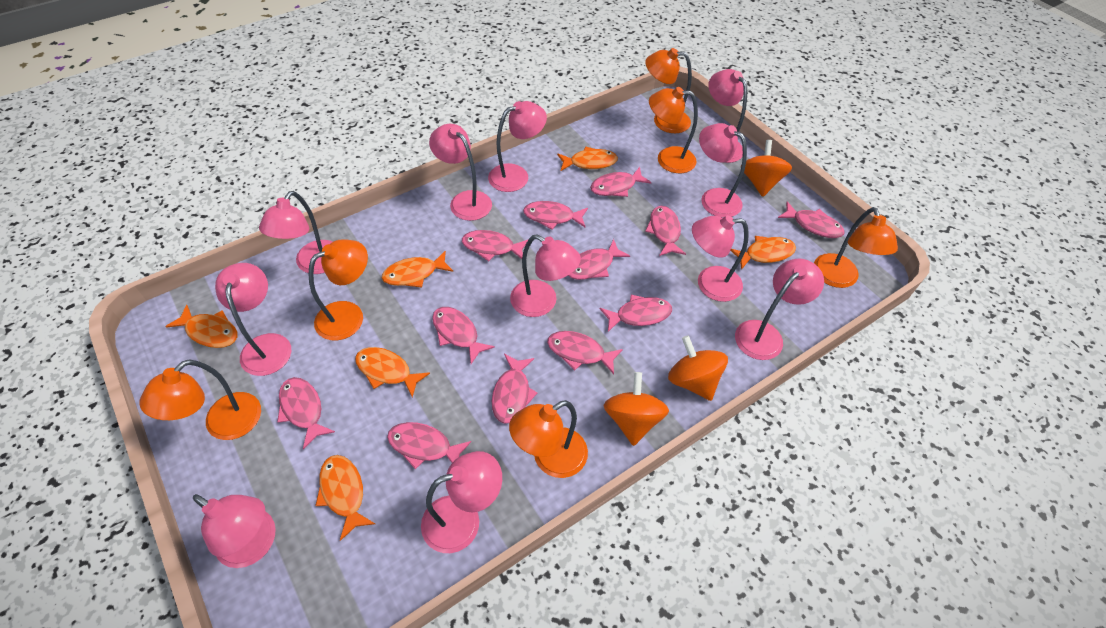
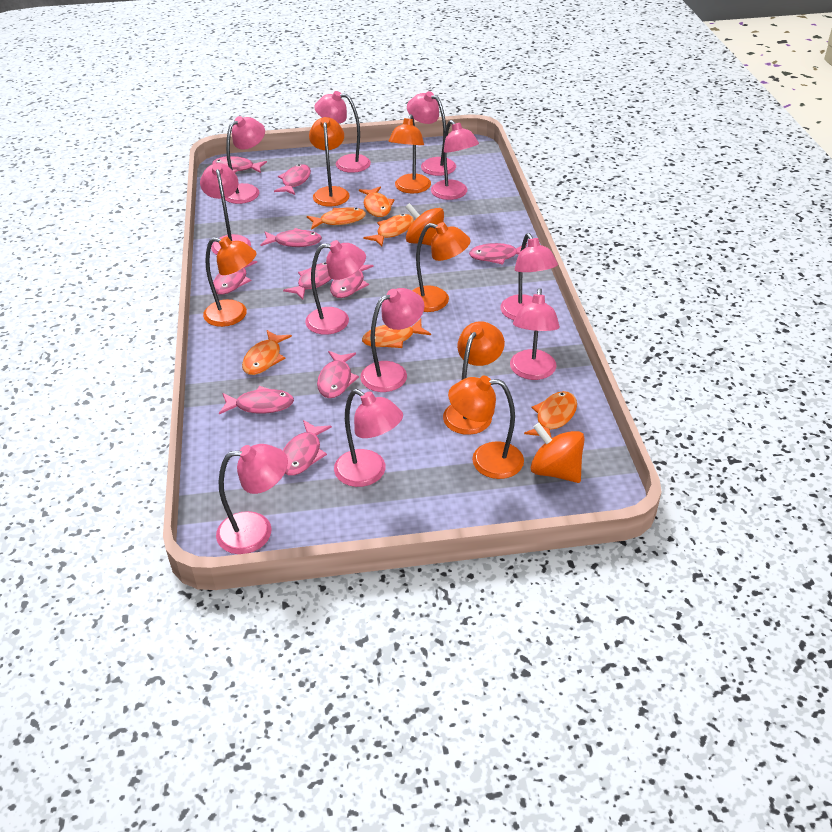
orange spinning top: 3 -> 2
pink fish: 12 -> 10

